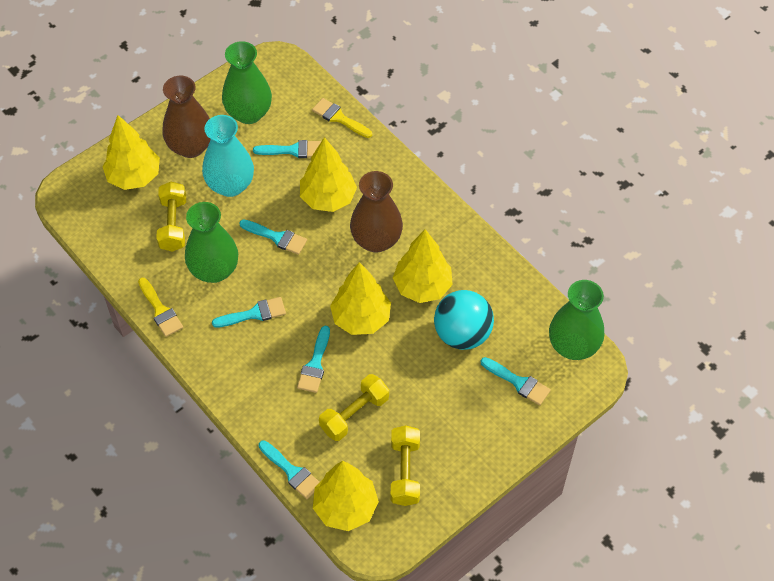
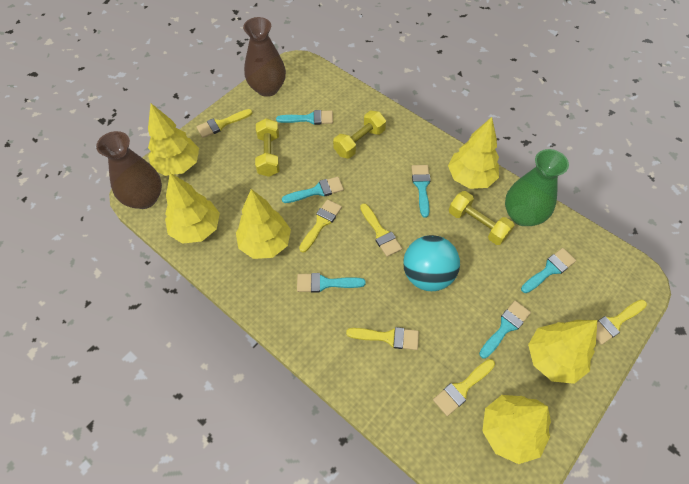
green vase: 3 -> 1
turquoise vase: 1 -> 0
yellow brush: 2 -> 6
yellow tree: 5 -> 6

